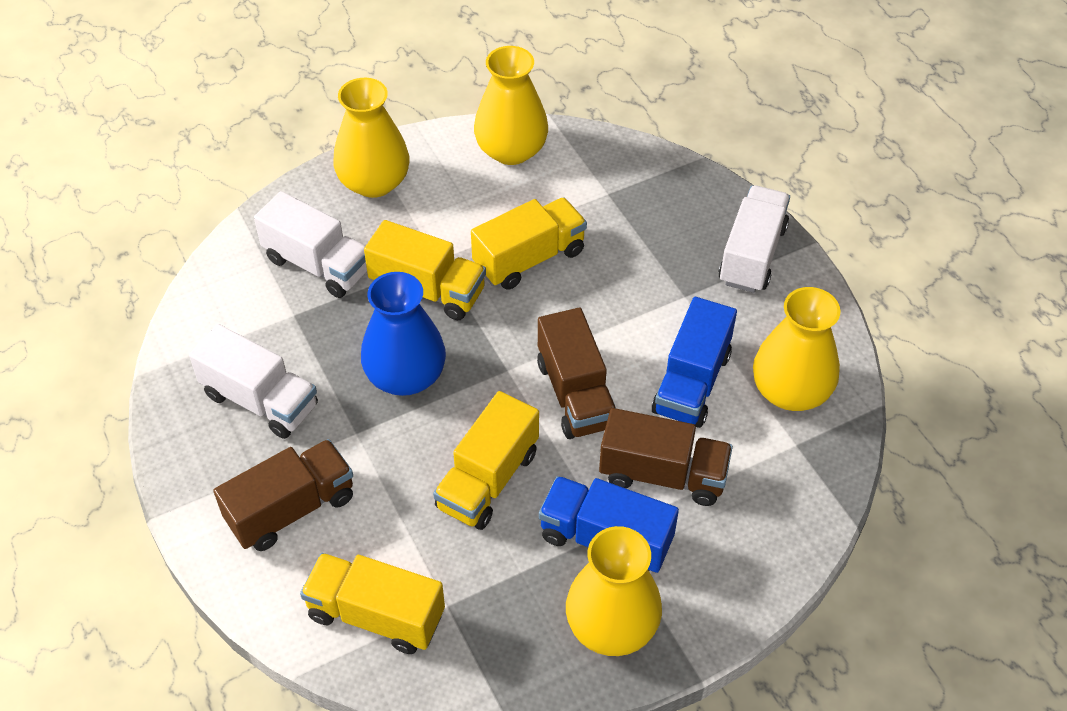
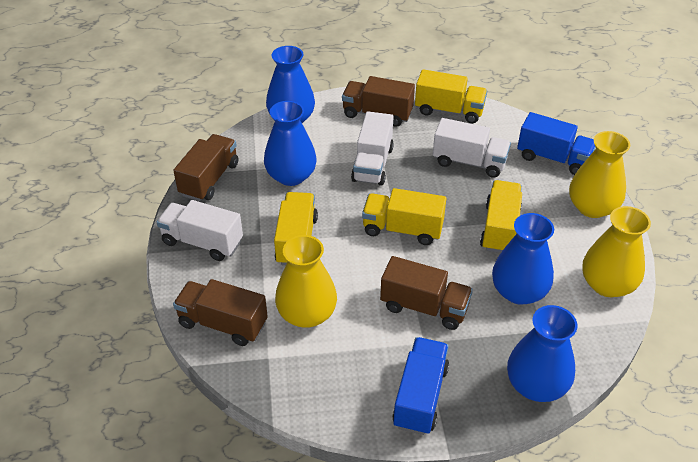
blue vase: 1 -> 4
brown truck: 3 -> 4
yellow vase: 4 -> 3

